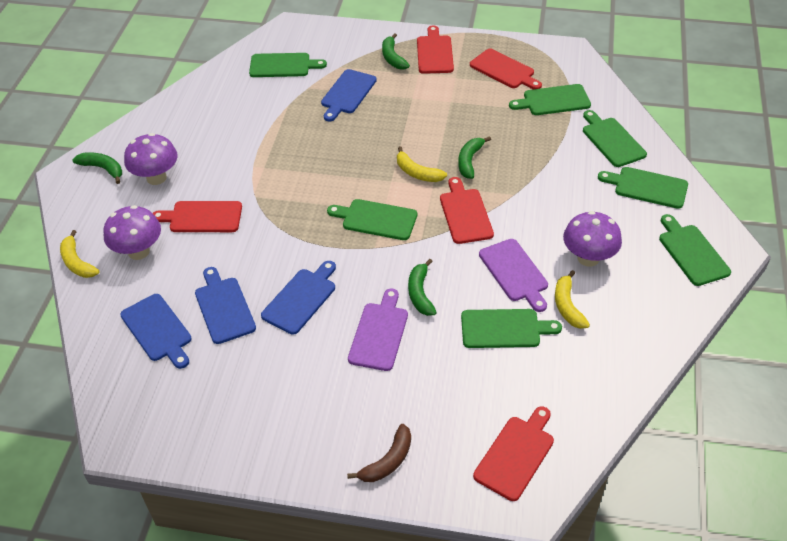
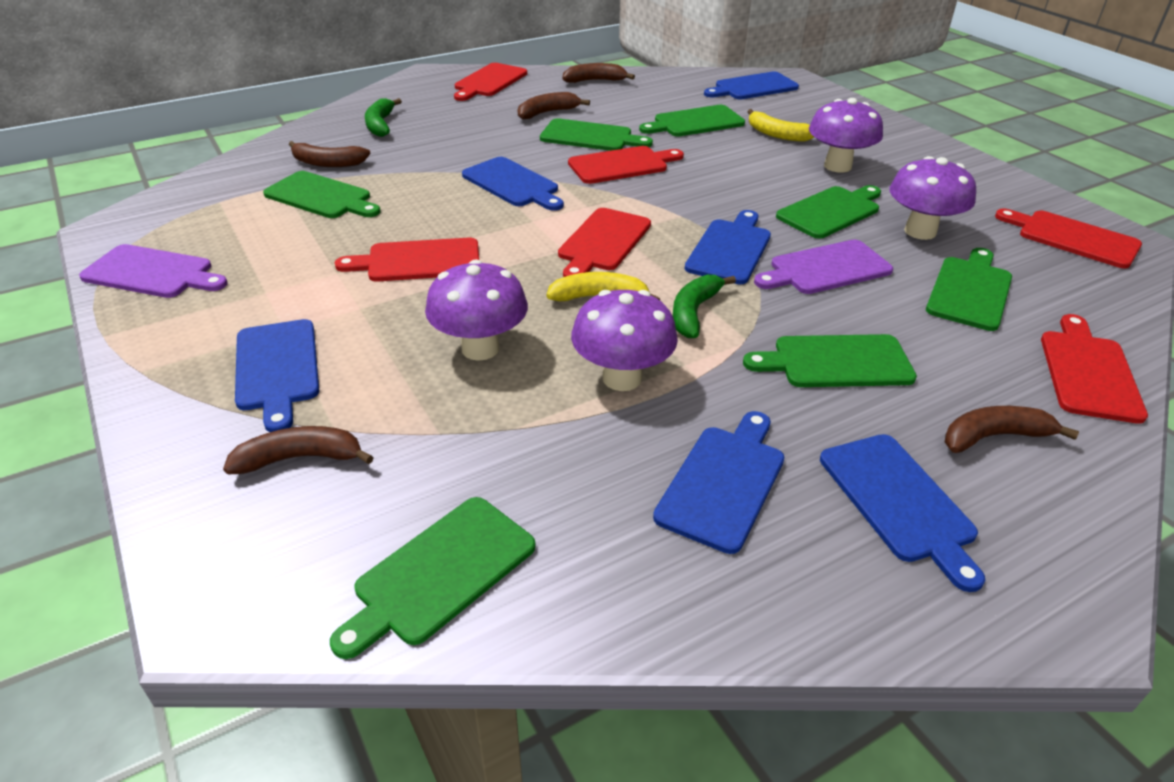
blue cutting board: 4 -> 6
brown banana: 1 -> 5
green banana: 4 -> 2
purple mushroom: 3 -> 4
red cutting board: 5 -> 6
yellow banana: 3 -> 2

